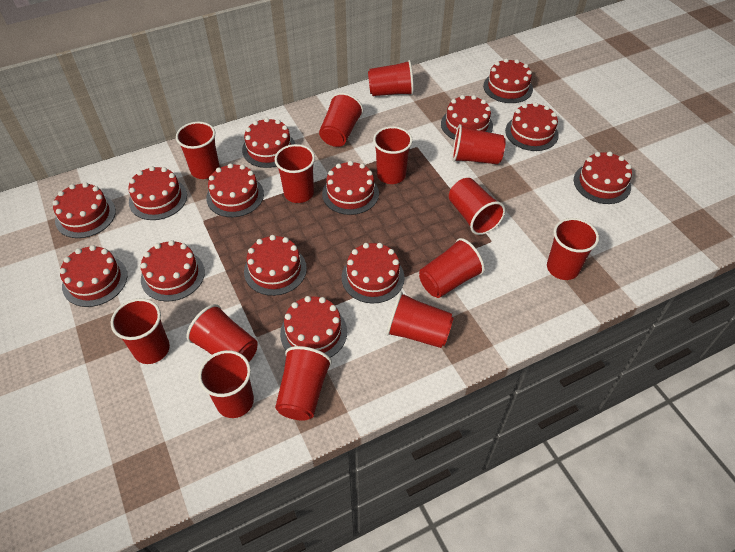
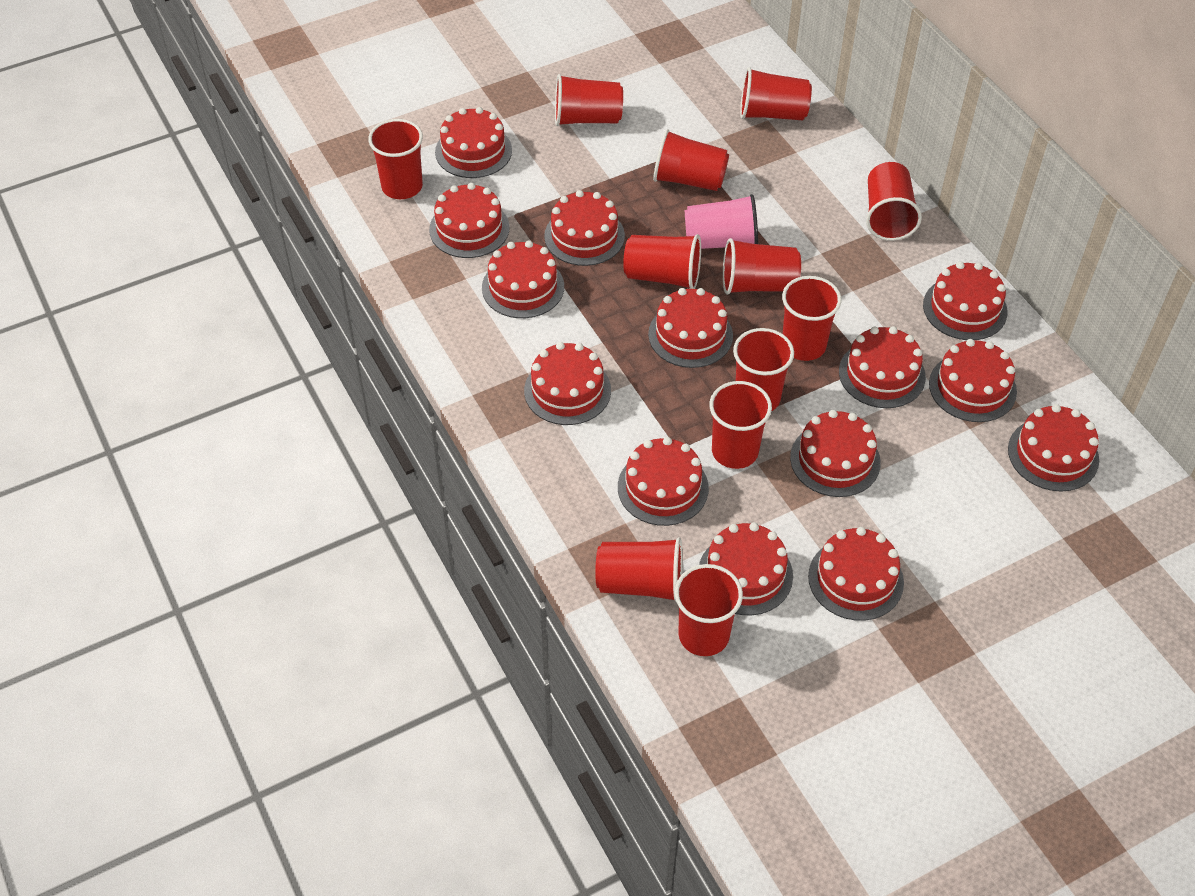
pink cup: 0 -> 1
red cup: 14 -> 12

